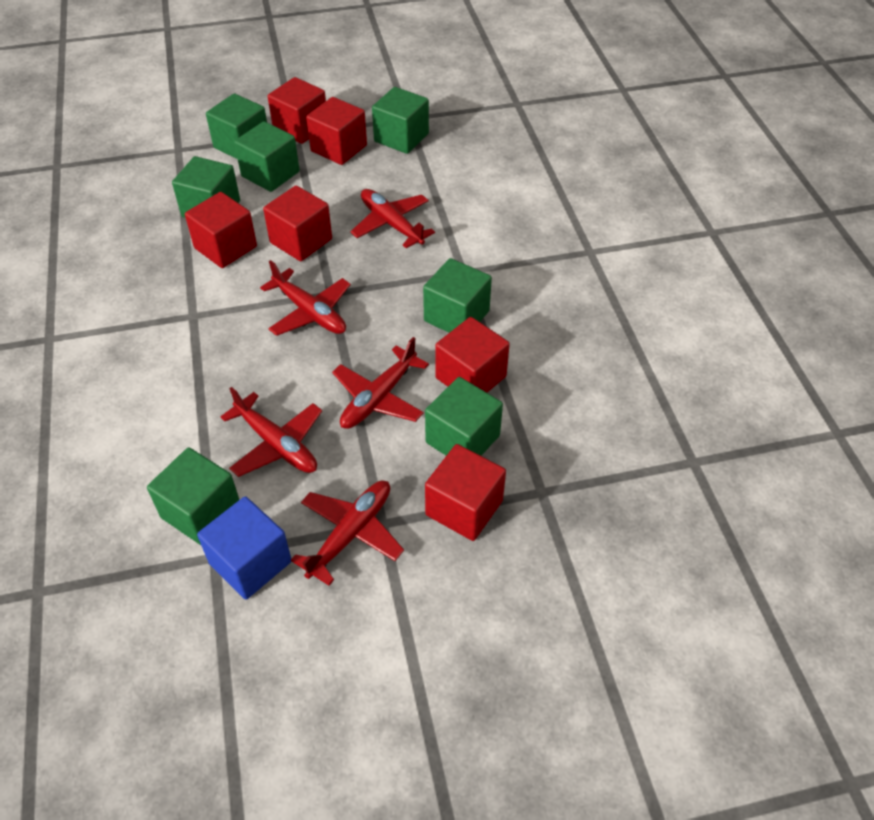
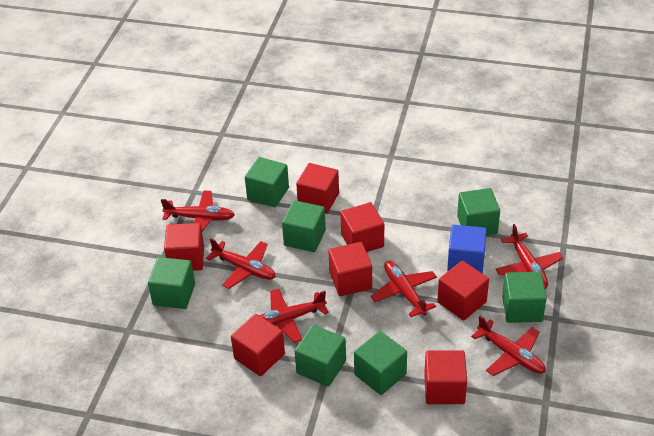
red cube: 6 -> 7
red plane: 5 -> 6

